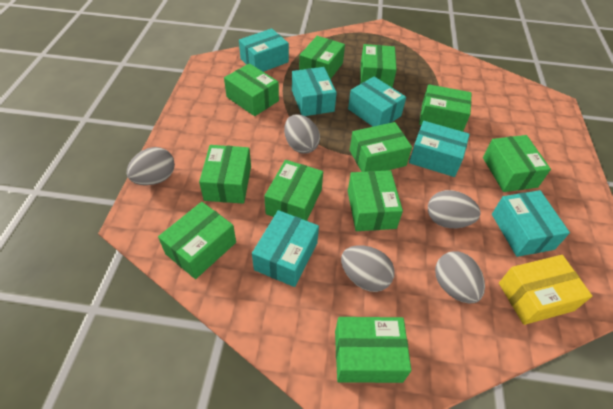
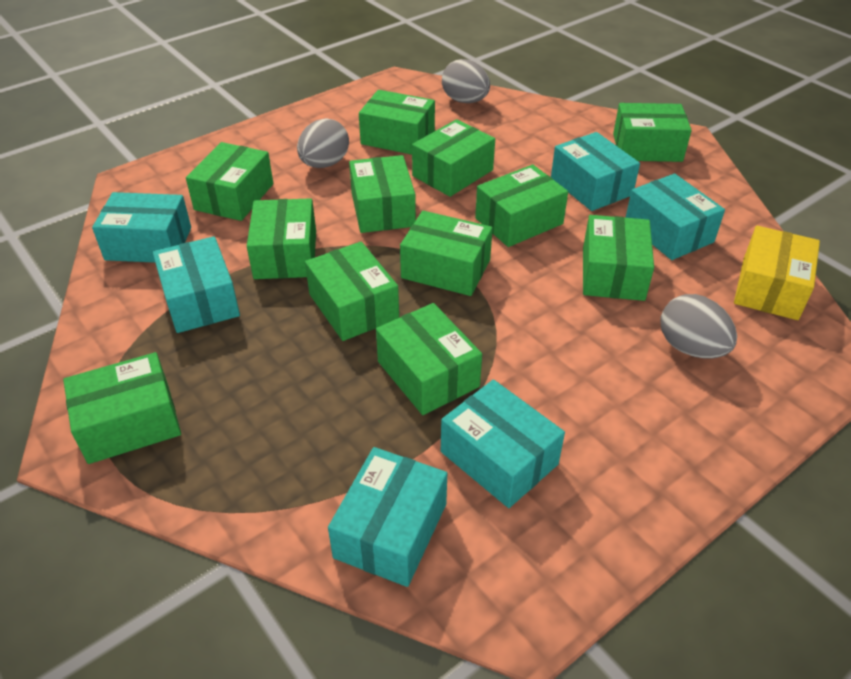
green box: 11 -> 12
grey egg: 5 -> 3

